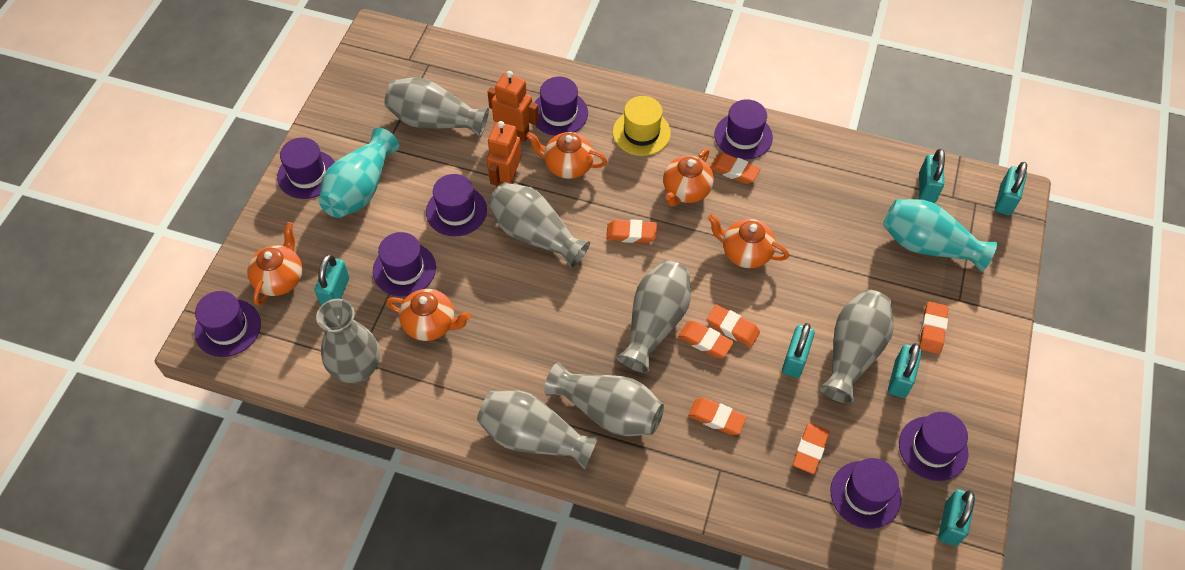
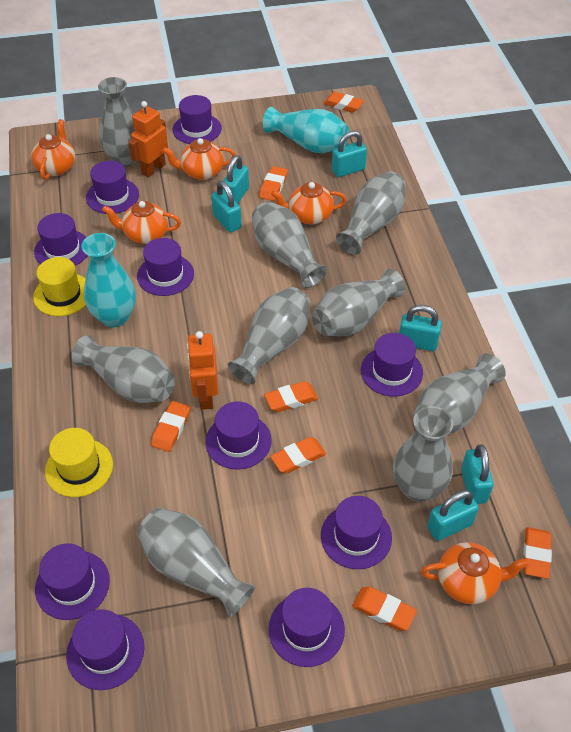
grey vase: 7 -> 9
purple hat: 8 -> 10
yellow hat: 1 -> 2

